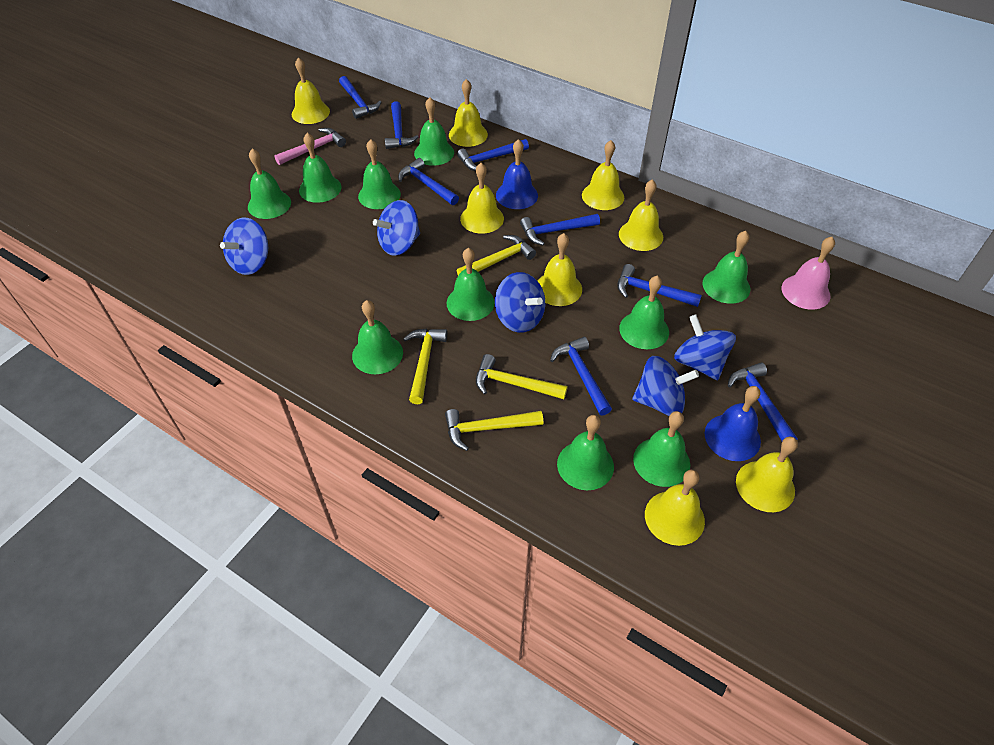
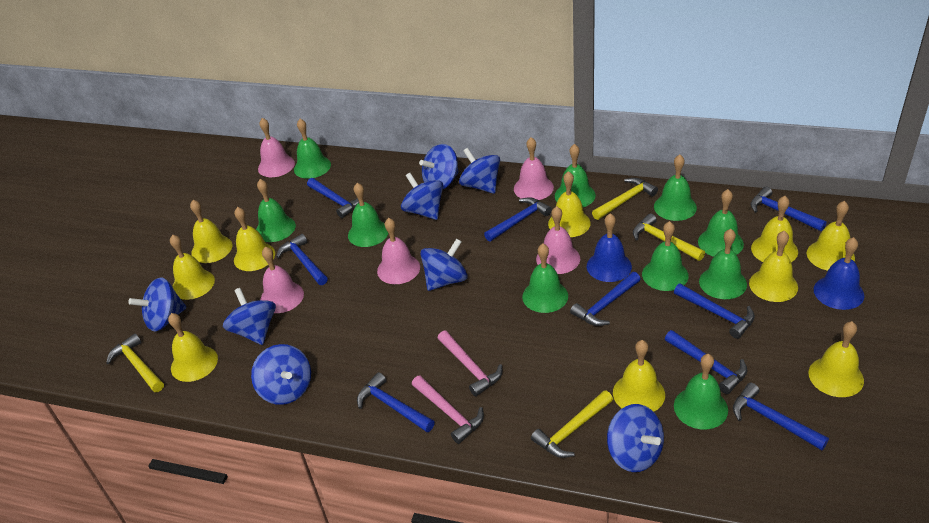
blue hammer: 8 -> 9
blue spinning top: 5 -> 8
pink bell: 1 -> 5
pink hammer: 1 -> 2
yellow bell: 8 -> 10

